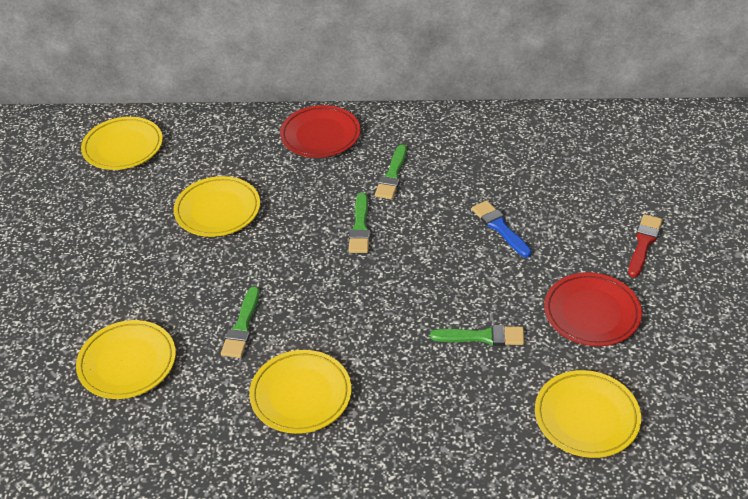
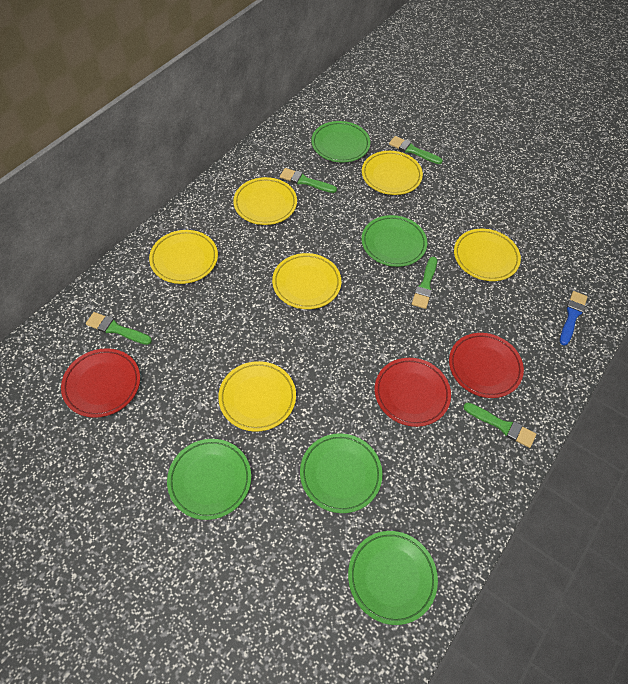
green brush: 4 -> 5
green plate: 0 -> 5
red brush: 1 -> 0
red plate: 2 -> 3
yellow plate: 5 -> 6

